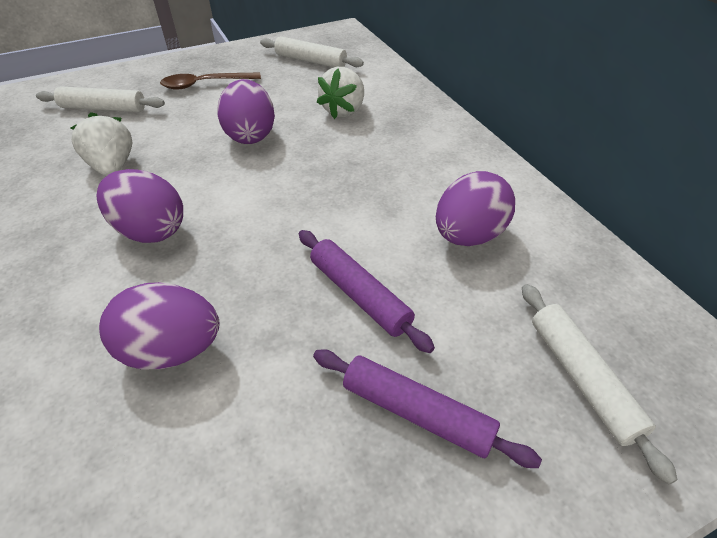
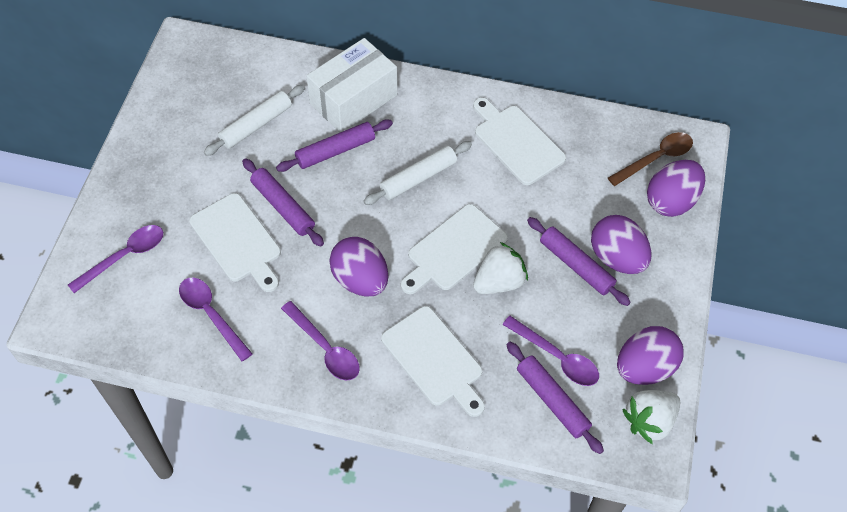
purple rolling pin: 2 -> 4
purple spoon: 0 -> 4
white box: 0 -> 1
white cutting board: 0 -> 4
white rolling pin: 3 -> 2

